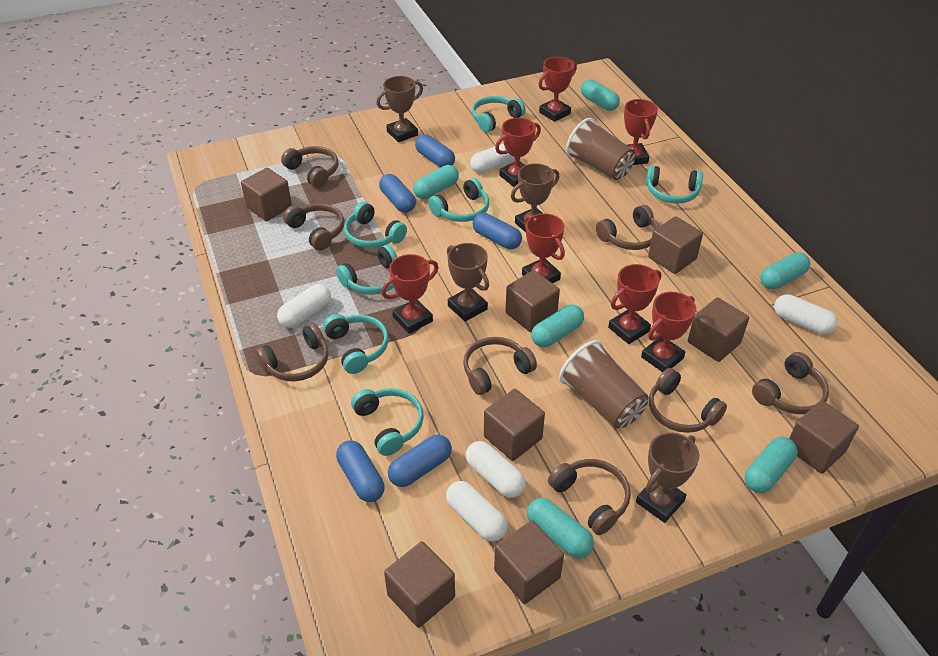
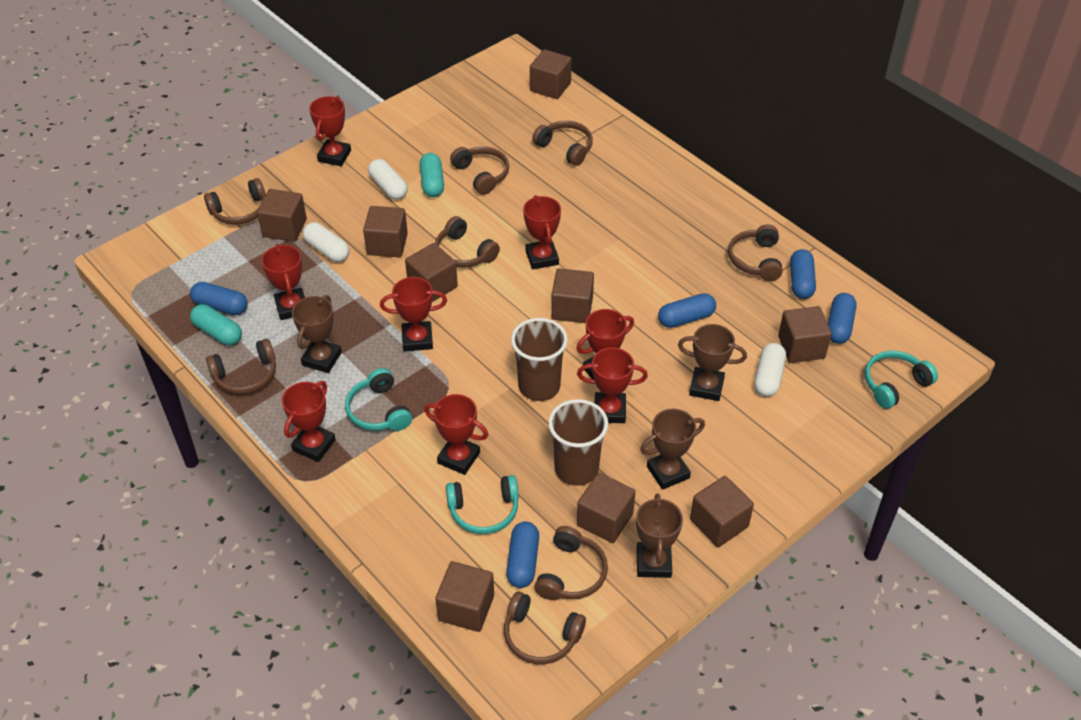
brown cube: 8 -> 9
red trophy: 7 -> 8
turquoise capsule: 6 -> 2
turquoise headphones: 7 -> 3
white capsule: 5 -> 3

